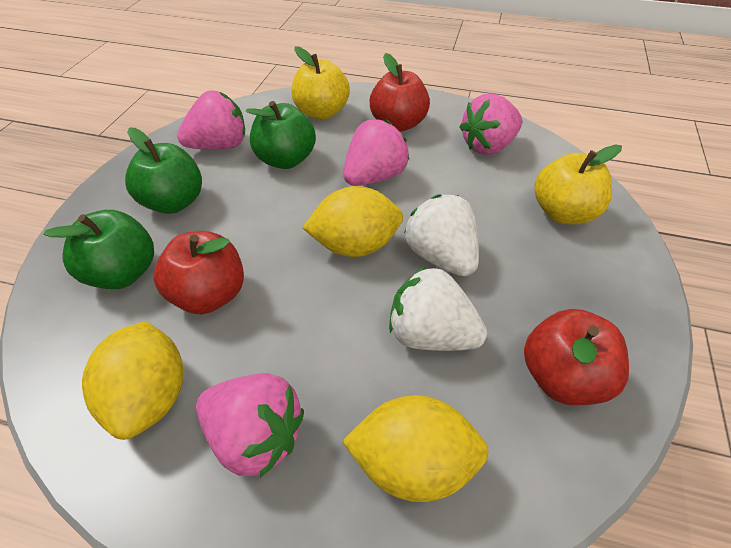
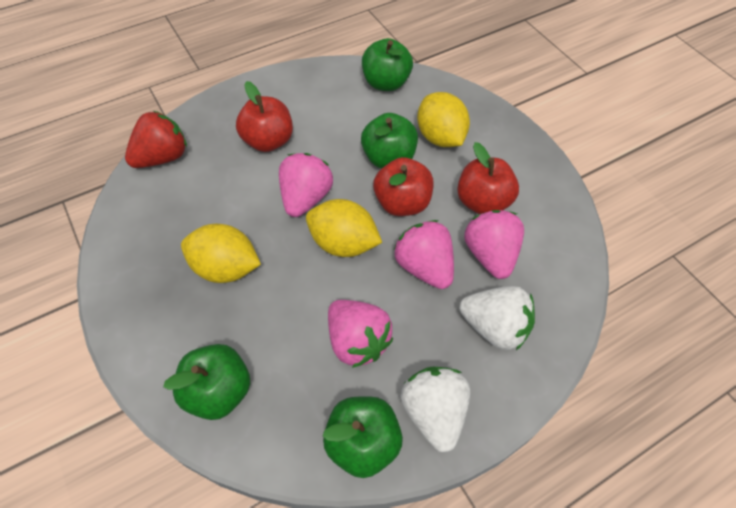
green apple: 3 -> 4
red strawberry: 0 -> 1
yellow apple: 2 -> 0

